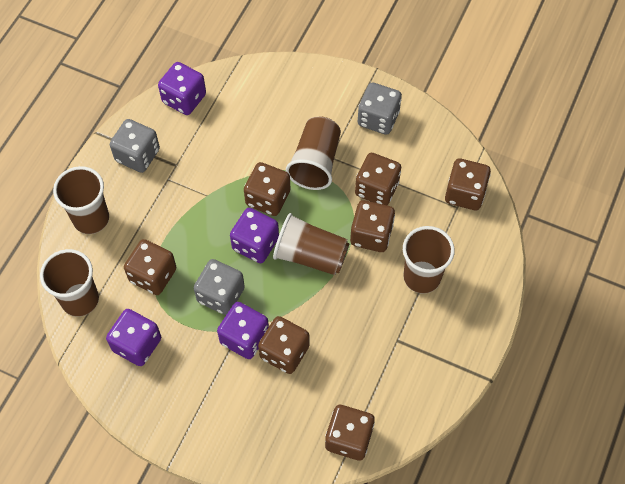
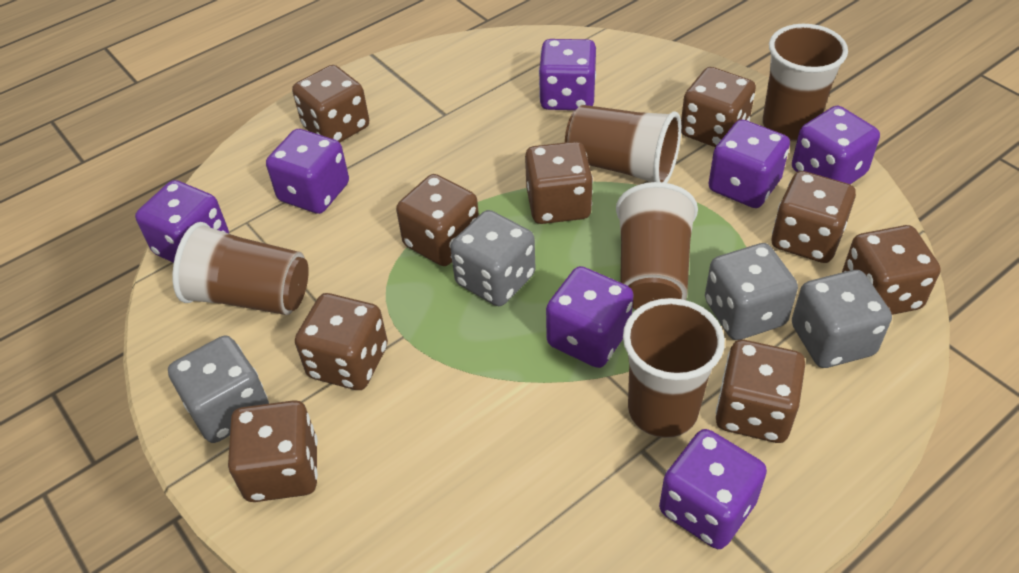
brown dice: 7 -> 9
grey dice: 3 -> 4
purple dice: 4 -> 7

